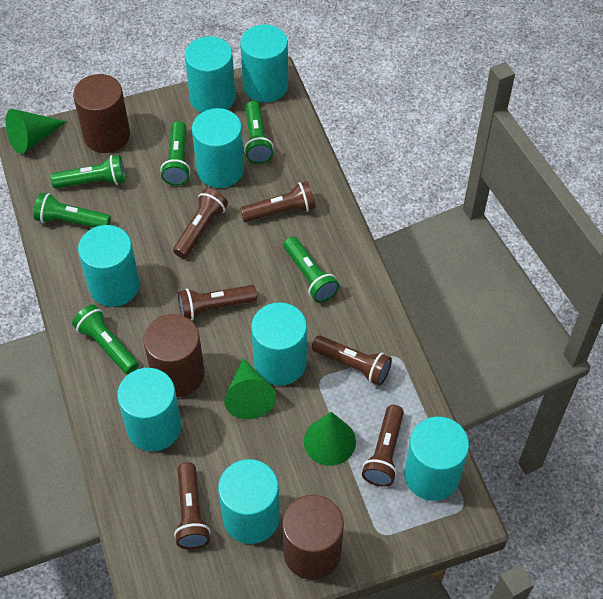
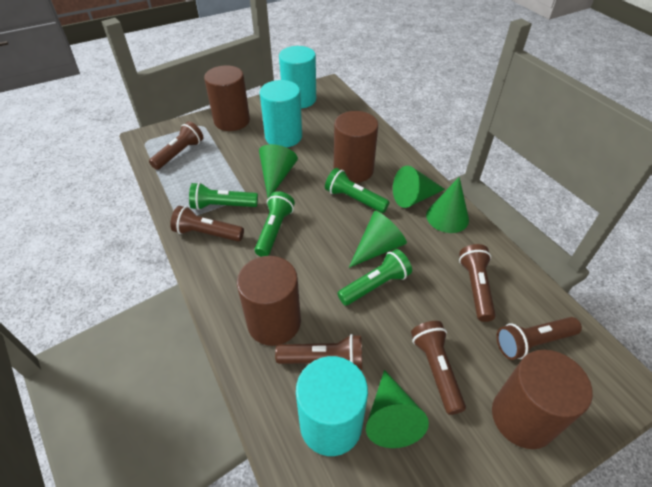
brown cylinder: 3 -> 4
green cone: 3 -> 5
green flashlight: 6 -> 4
turquoise cylinder: 8 -> 3

